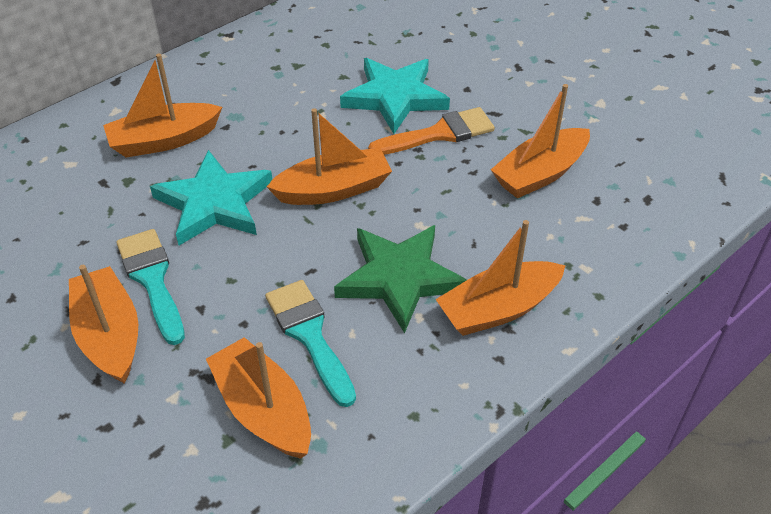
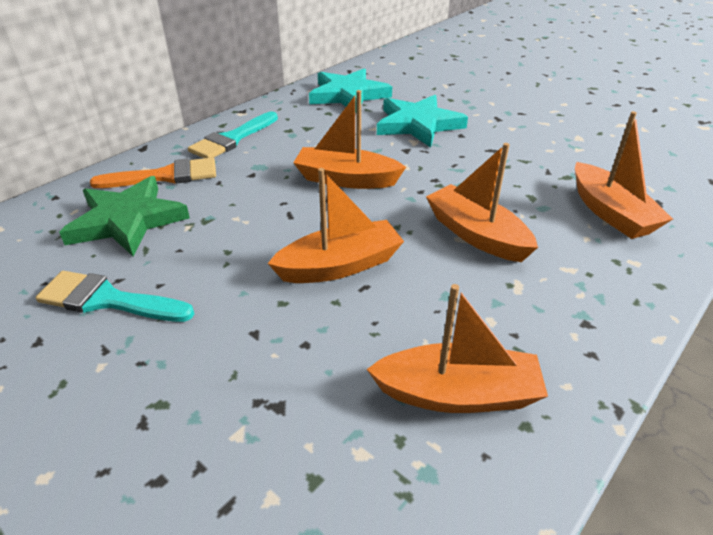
orange boat: 6 -> 5

